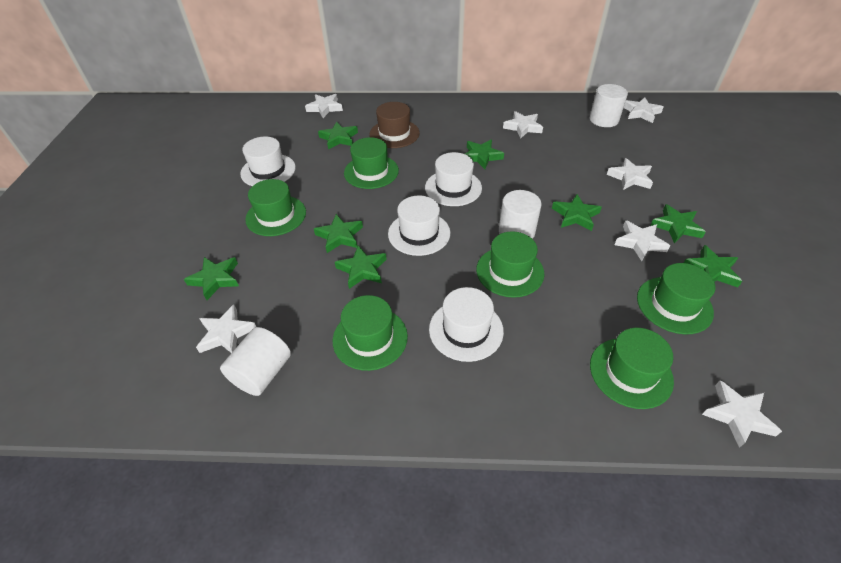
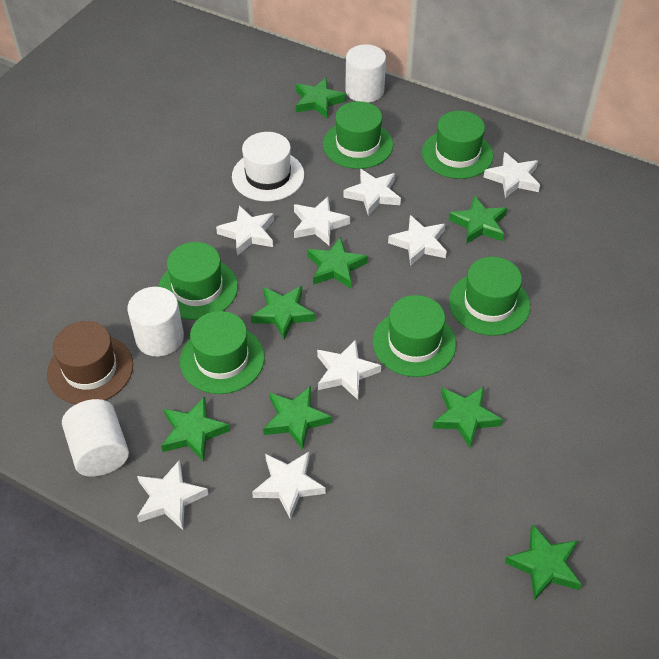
white hat: 4 -> 1
white star: 7 -> 8

